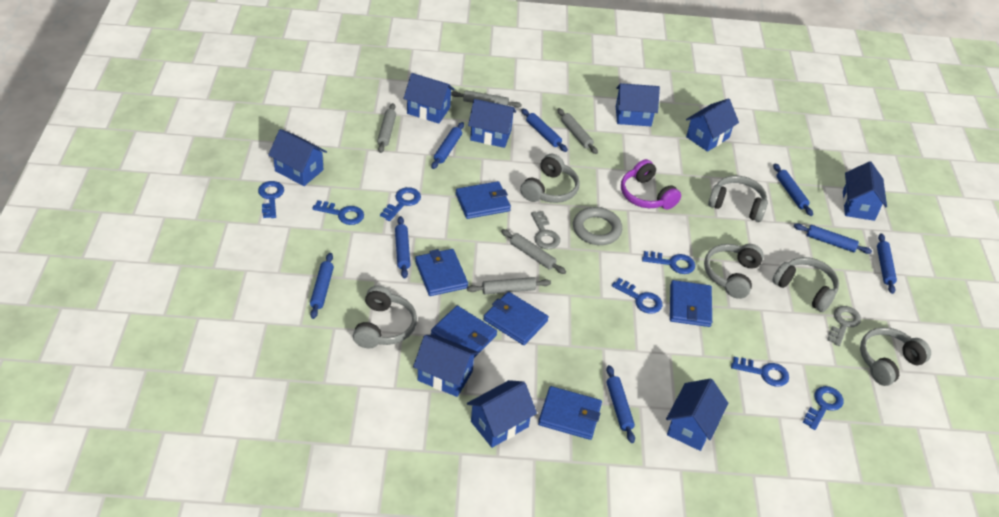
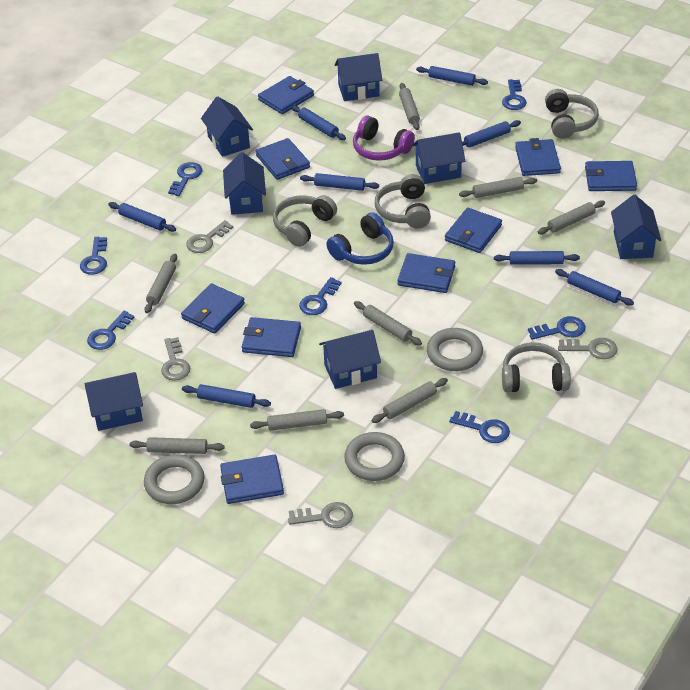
blue headphones: 0 -> 1
blue house: 9 -> 7
blue wallet: 6 -> 9
grey headphones: 6 -> 4
grey key: 2 -> 4
grey ring: 1 -> 3
grey rolling pin: 5 -> 8

